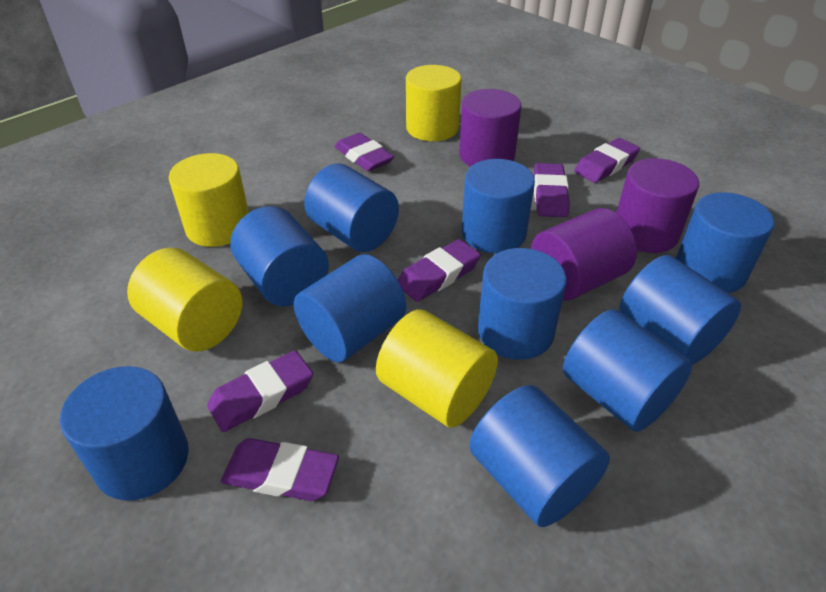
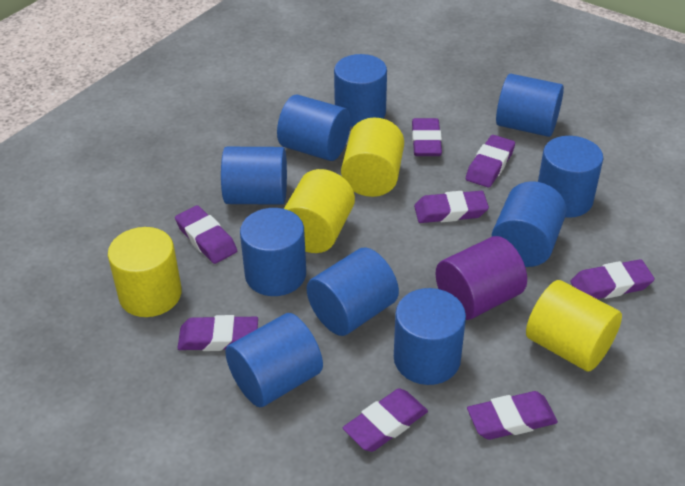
purple cylinder: 3 -> 1
purple eraser: 6 -> 8

